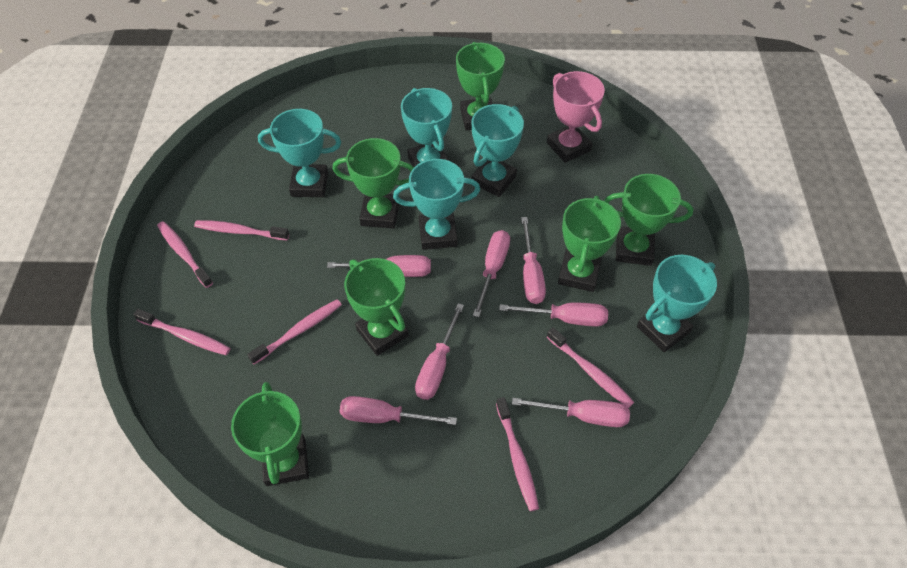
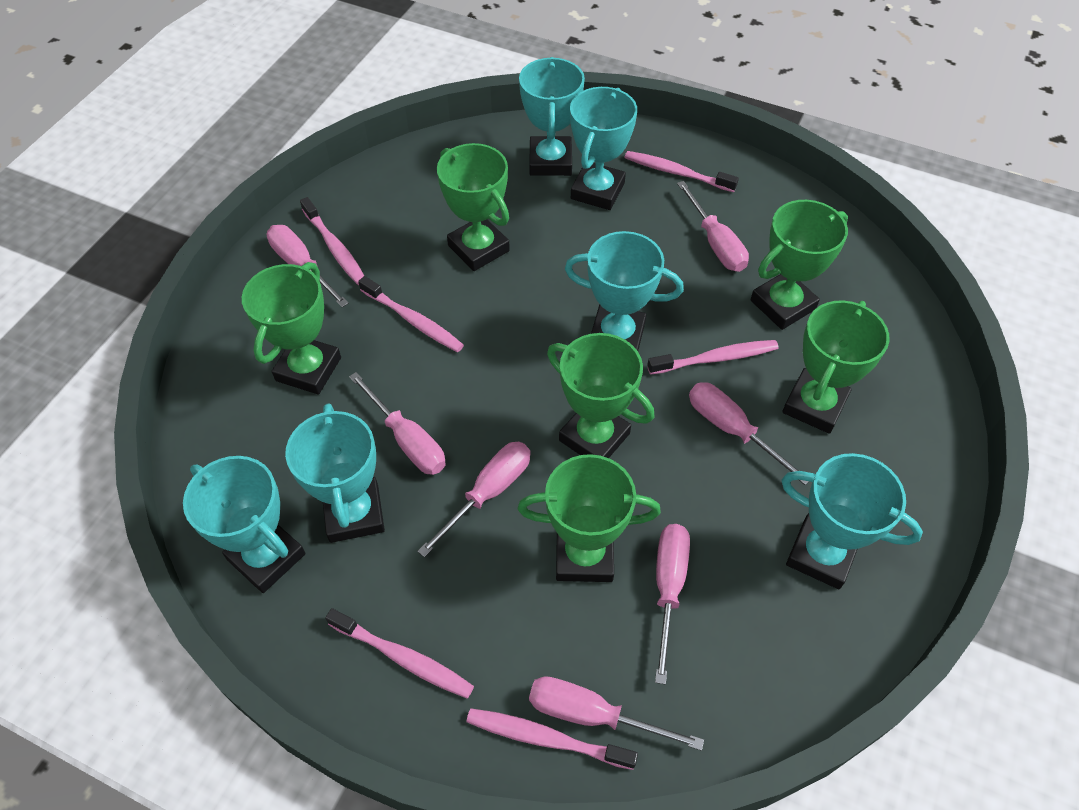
pink trophy: 1 -> 0
turquoise trophy: 5 -> 6

